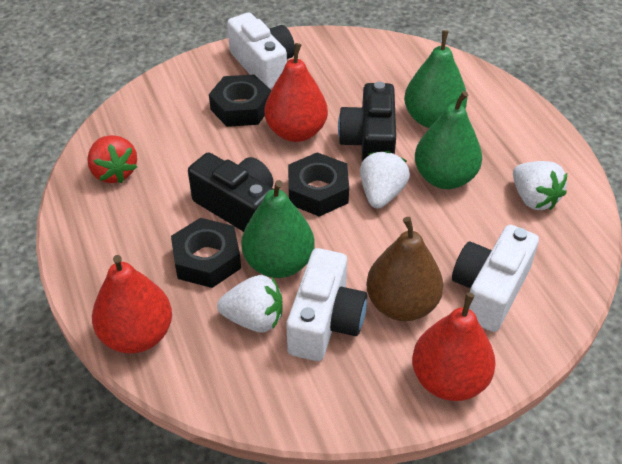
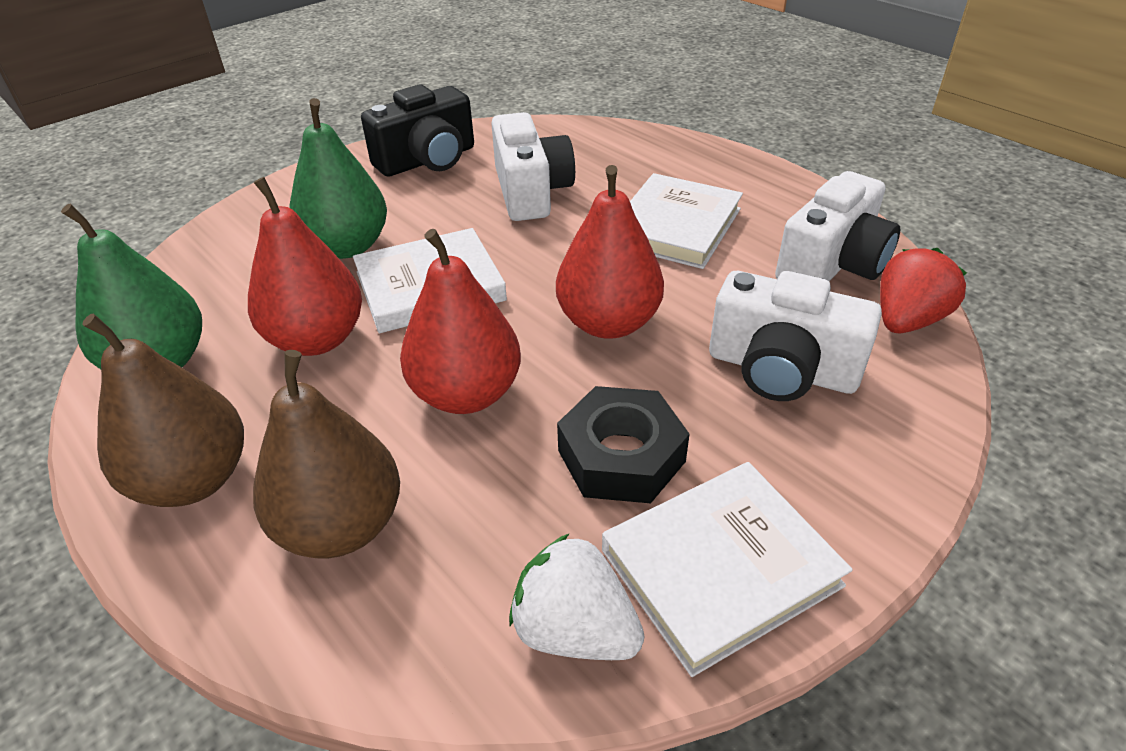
black camera: 2 -> 1
black nut: 3 -> 1
brown pear: 1 -> 2
green pear: 3 -> 2
white book: 0 -> 3
white strawberry: 3 -> 1

